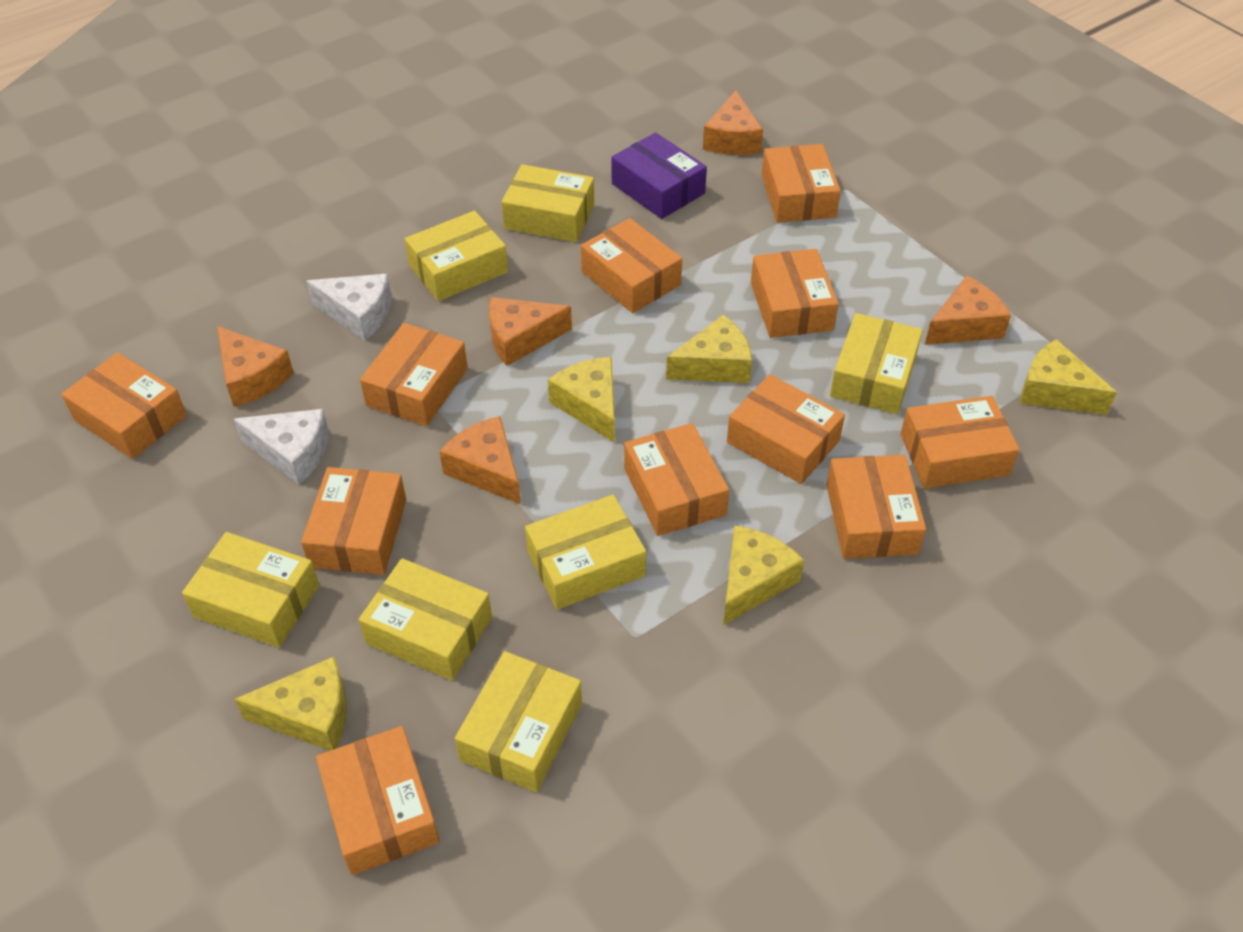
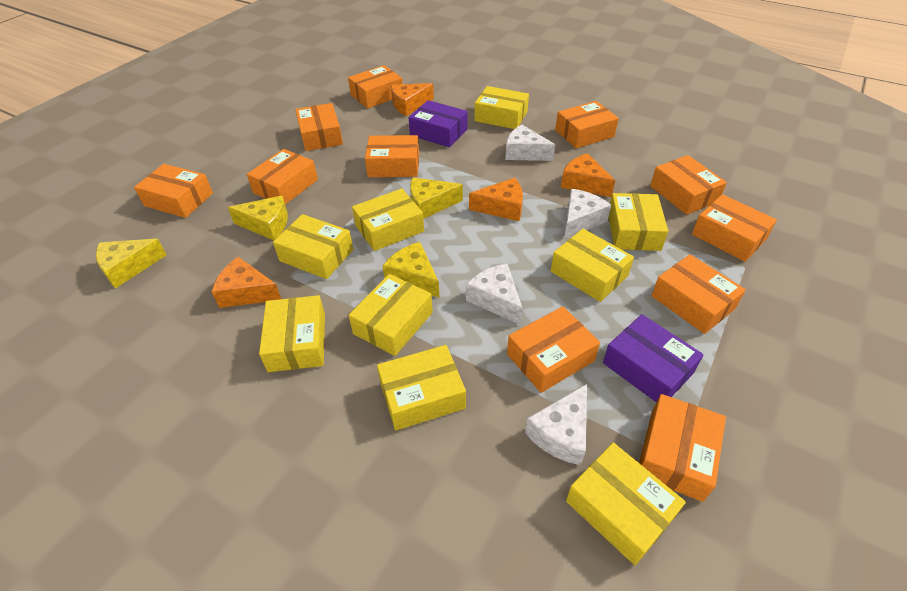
orange cheese: 5 -> 4
purple box: 1 -> 2
white cheese: 2 -> 4
yellow box: 7 -> 9
yellow cheese: 5 -> 4

